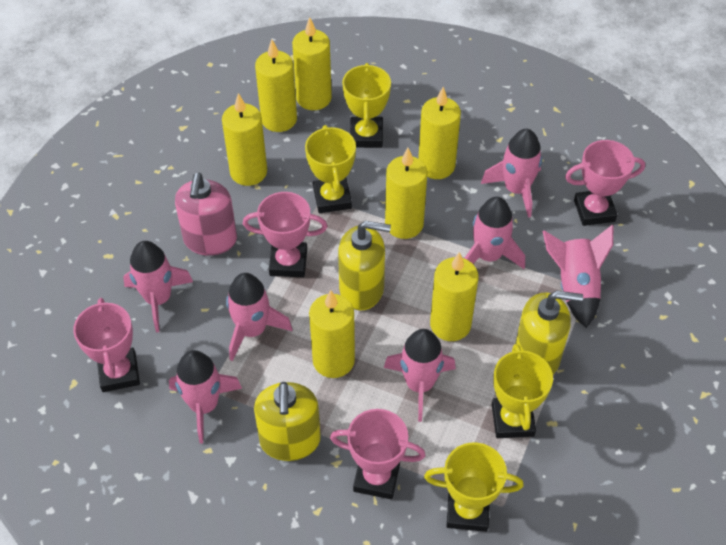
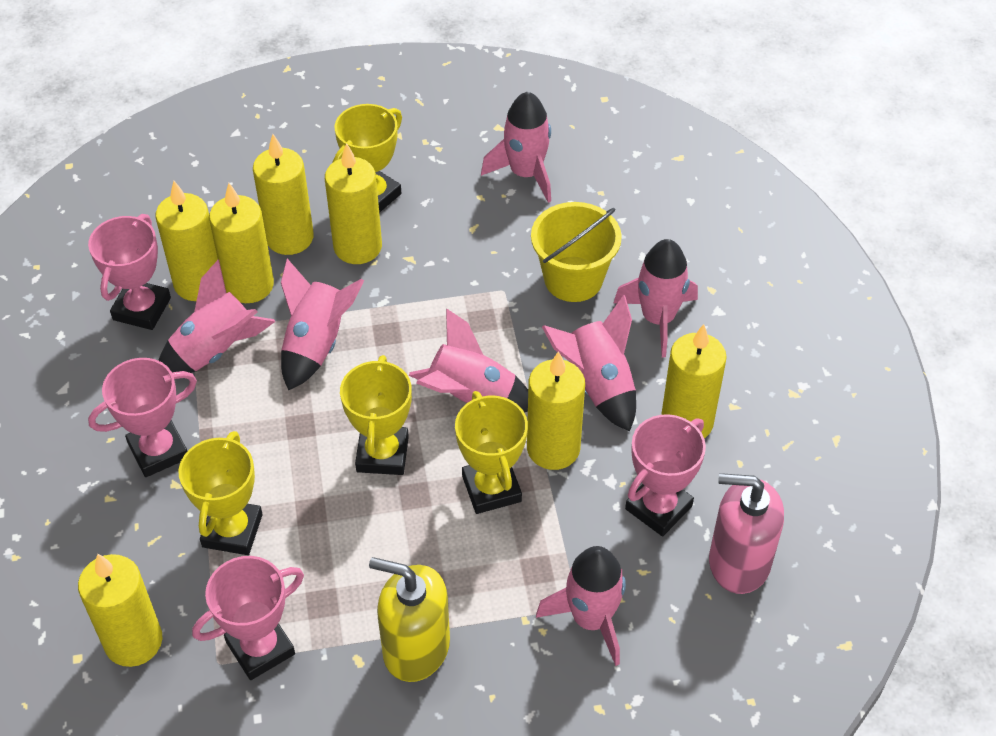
yellow bucket: 0 -> 1
yellow soap dispenser: 3 -> 1

